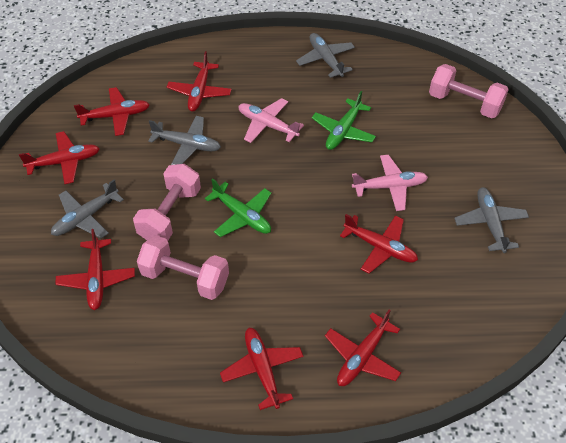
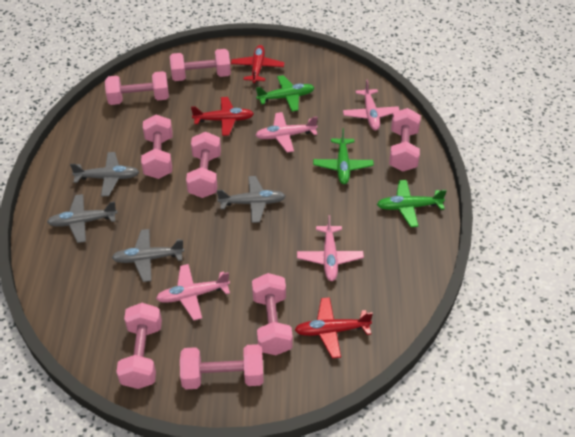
green plane: 2 -> 3
pink dumbbell: 3 -> 8
pink plane: 2 -> 4
red plane: 7 -> 3

